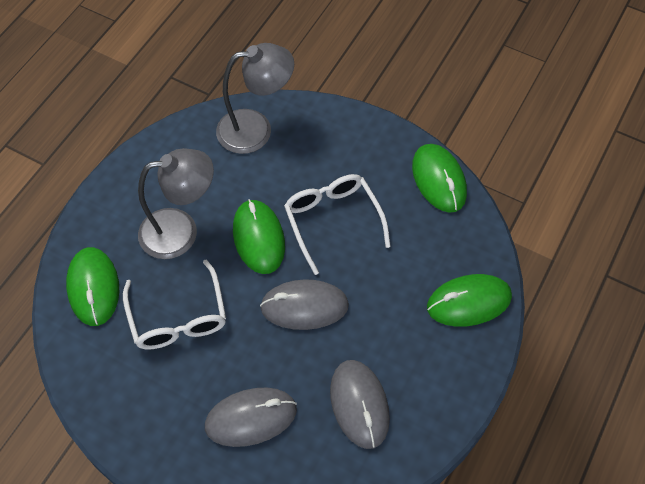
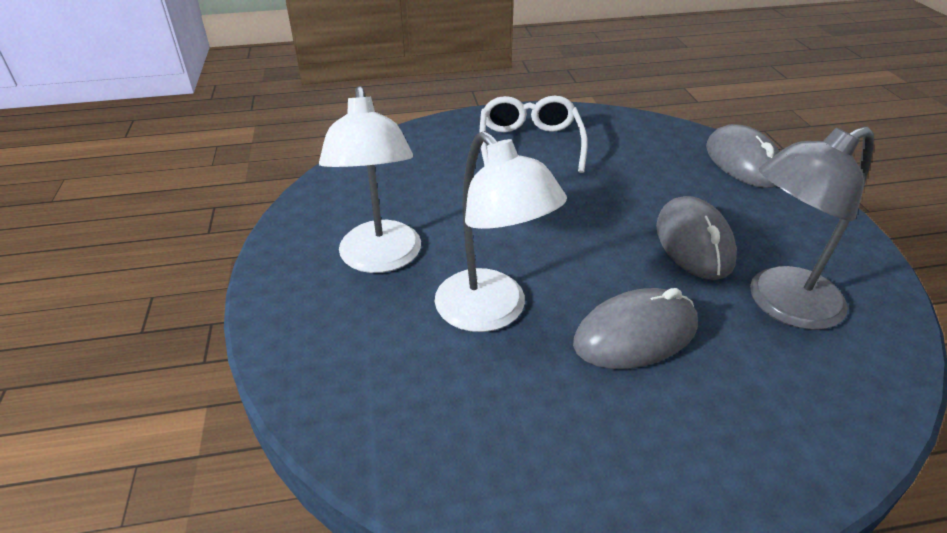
green mouse: 4 -> 0
grey lamp: 2 -> 1
white glasses: 2 -> 1
white lamp: 0 -> 2

